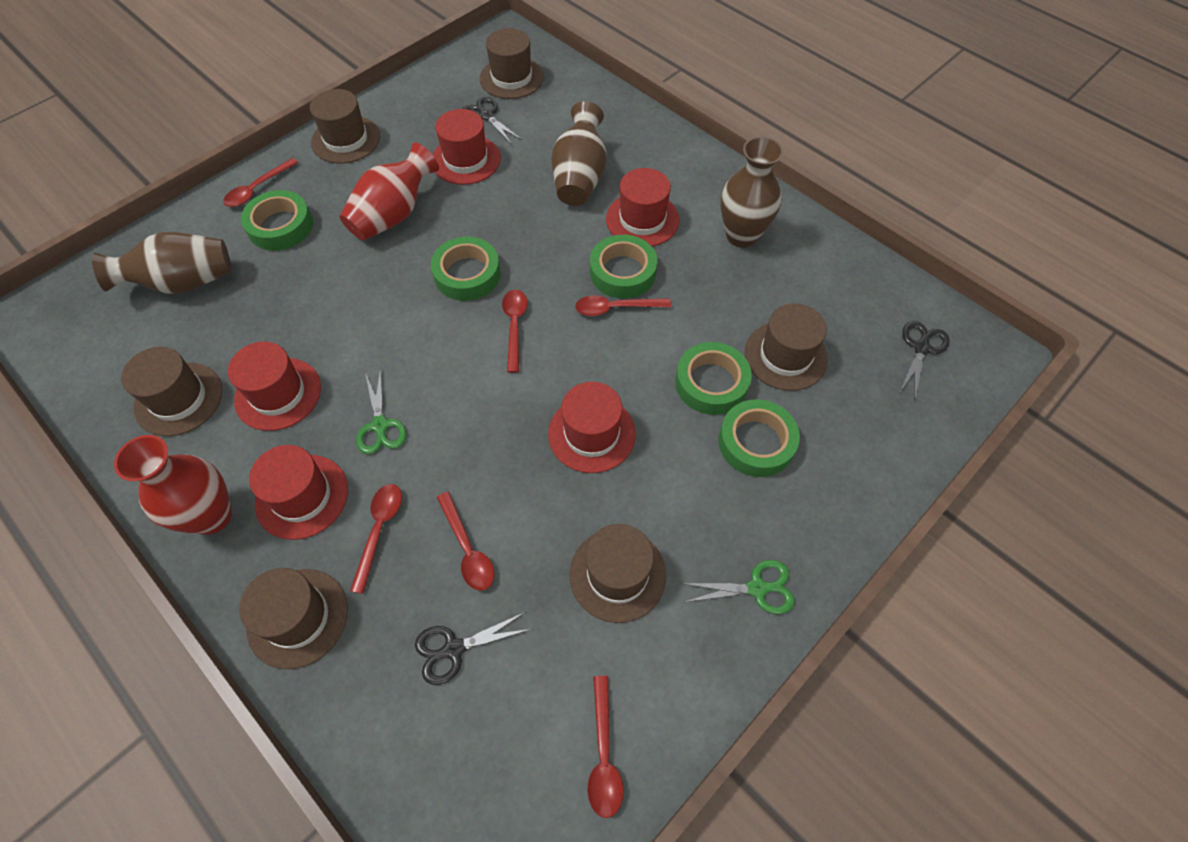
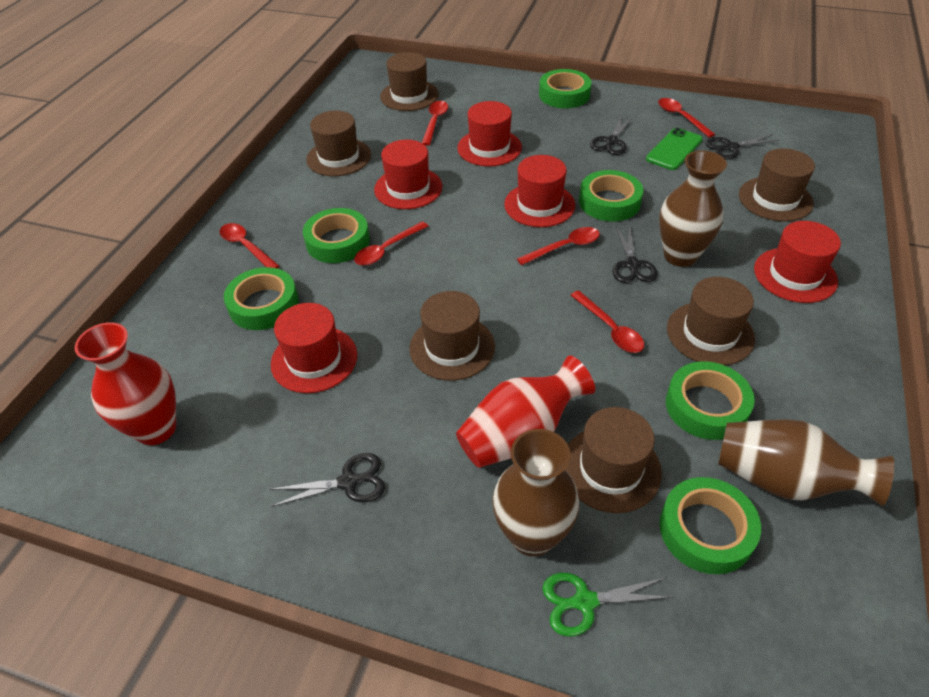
black scissors: 3 -> 4
green phone: 0 -> 1
green scissors: 2 -> 1
green tape: 5 -> 6

